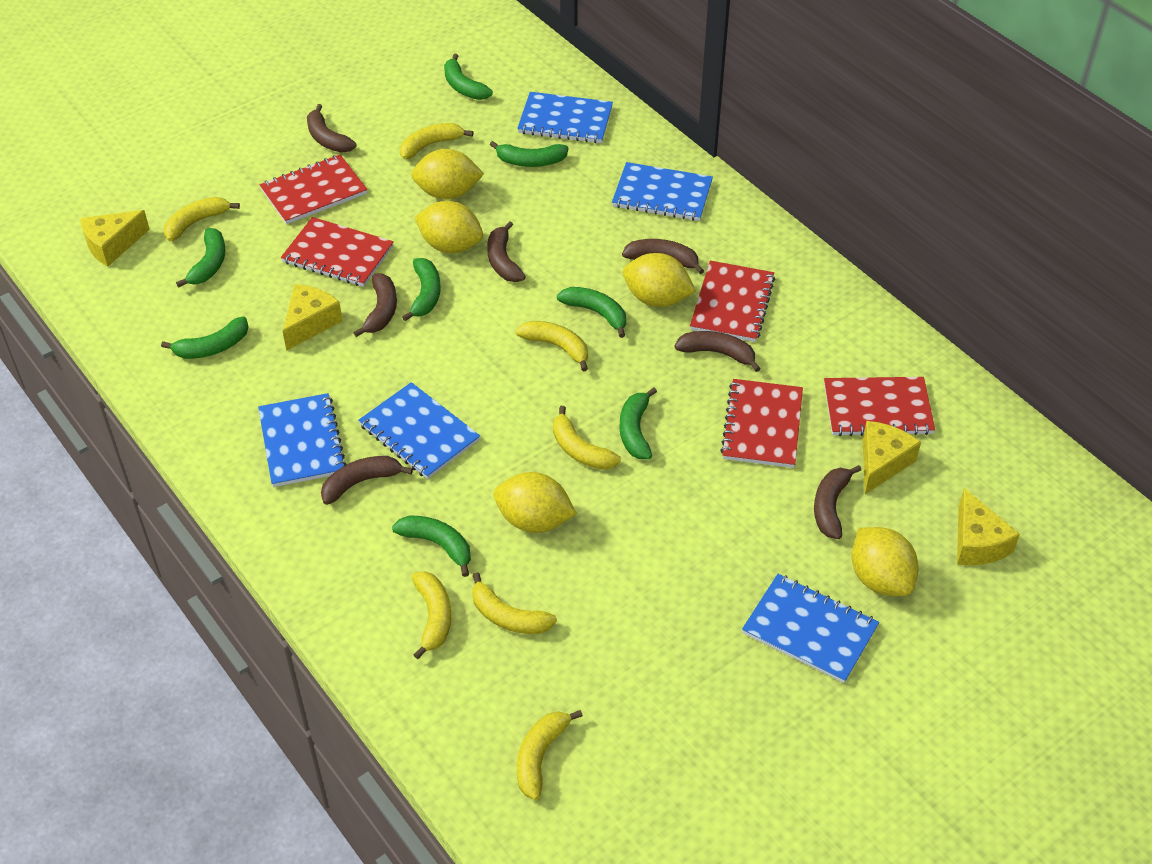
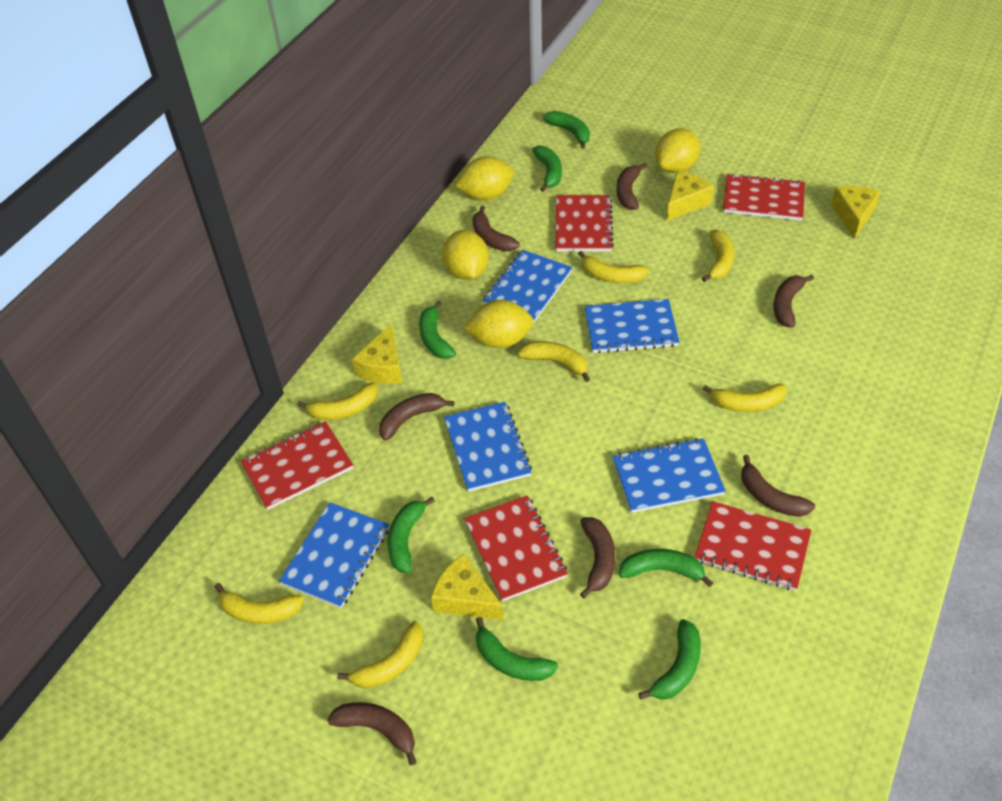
green banana: 8 -> 7
yellow lemon: 5 -> 4

